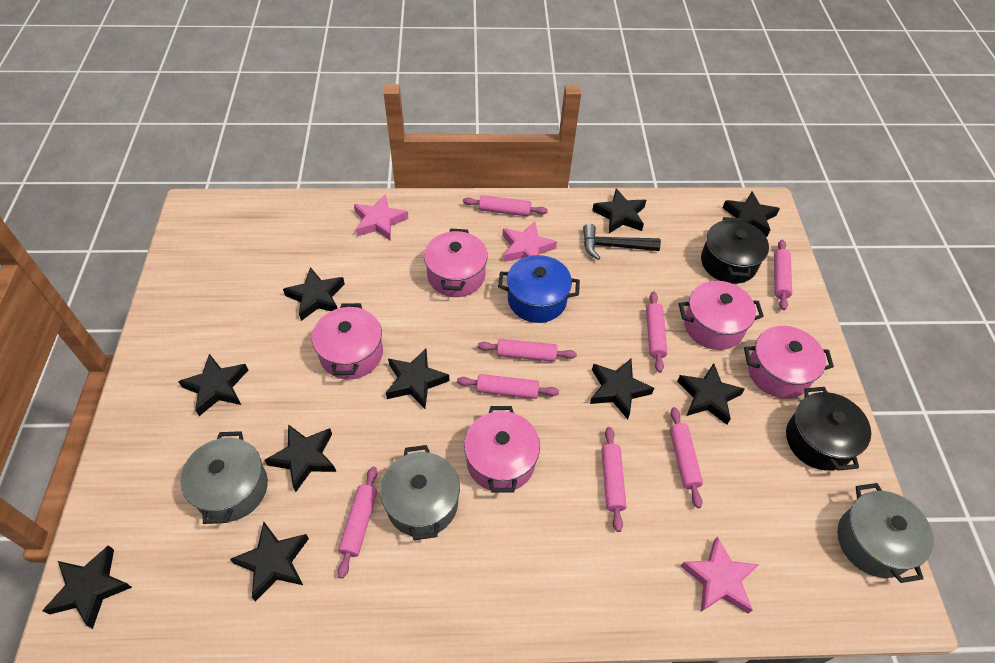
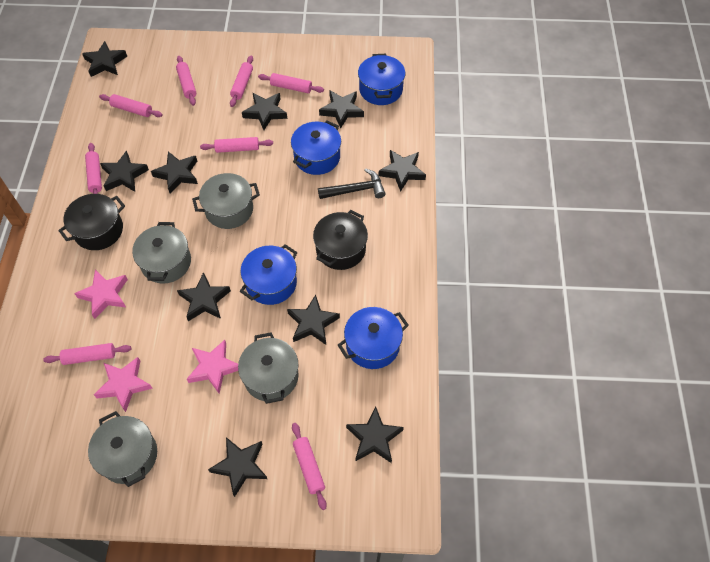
blue pot: 1 -> 4
grey pot: 3 -> 4
pink pot: 5 -> 0

